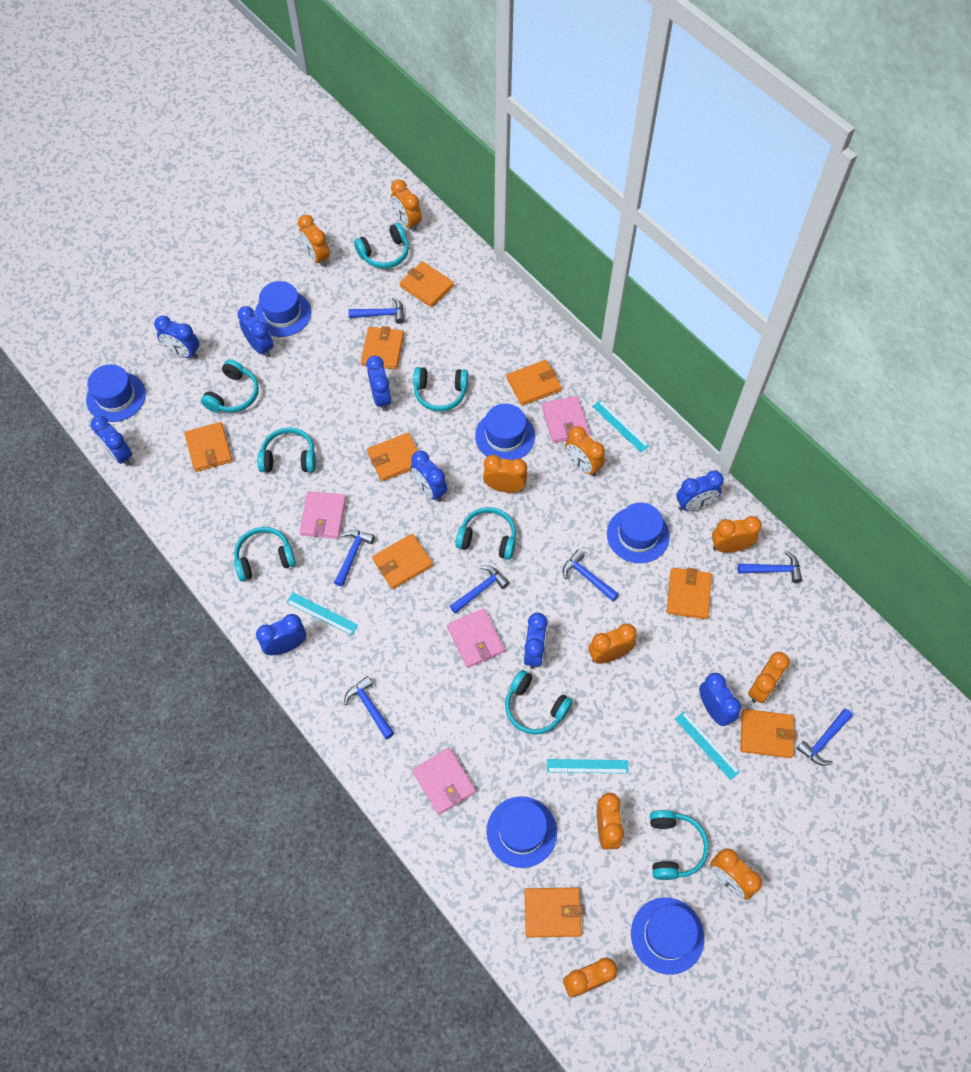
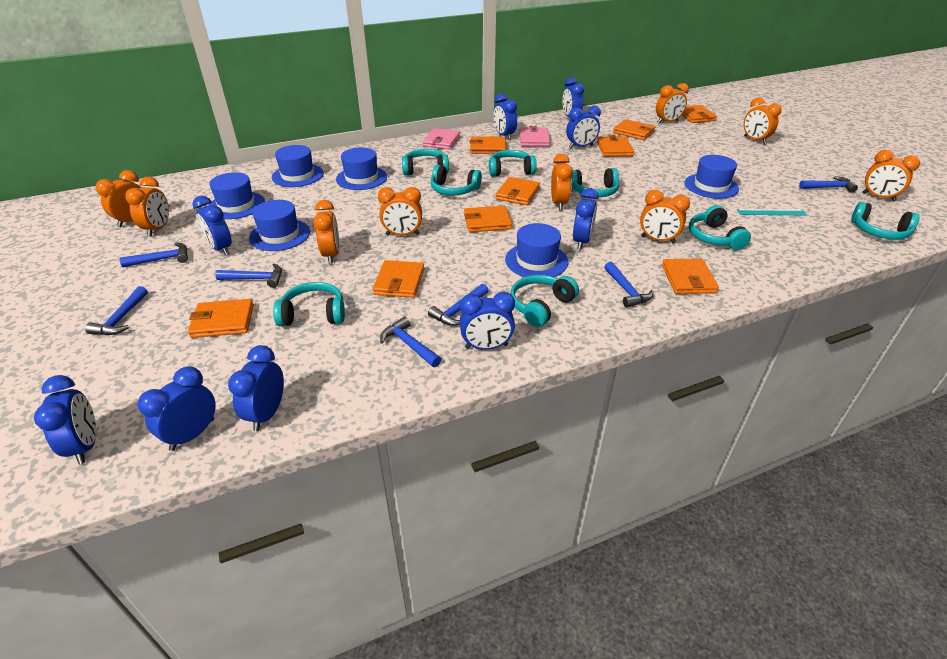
orange clock: 10 -> 9
pink wallet: 4 -> 2
turquoise ruler: 4 -> 1

